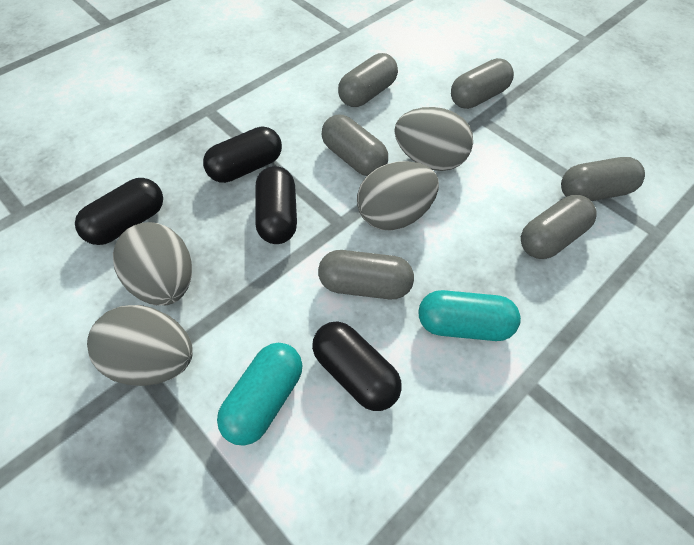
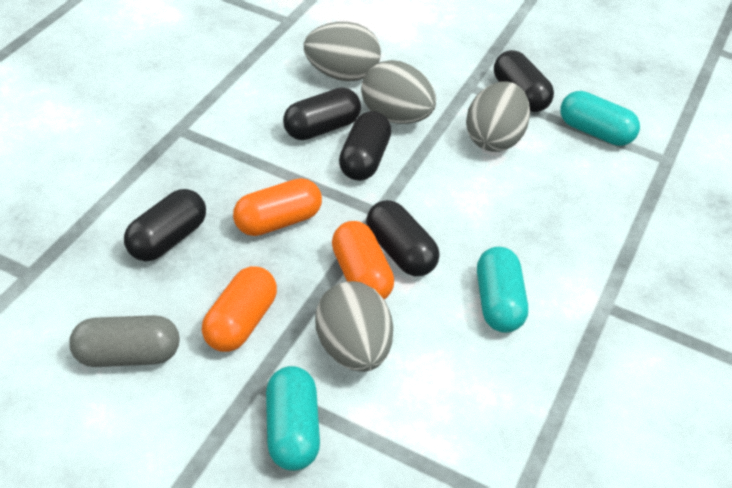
black capsule: 4 -> 5
grey capsule: 6 -> 1
orange capsule: 0 -> 3
turquoise capsule: 2 -> 3

